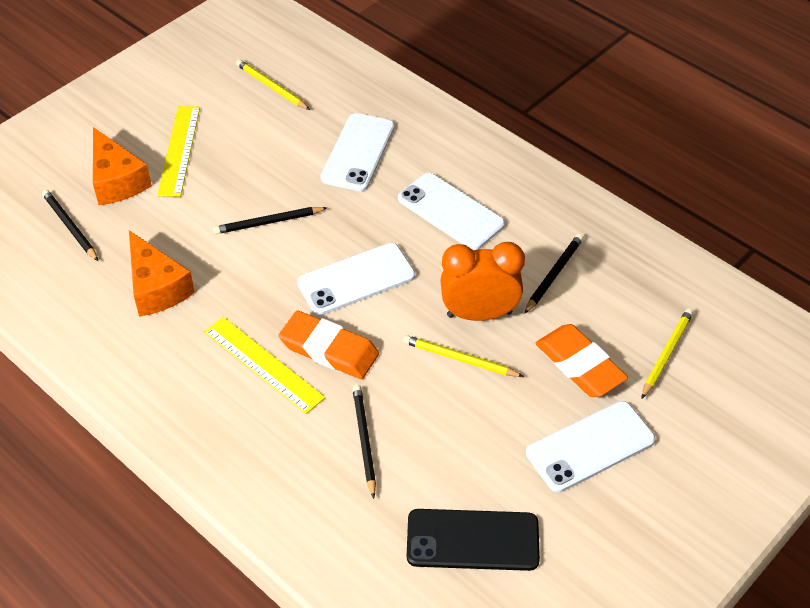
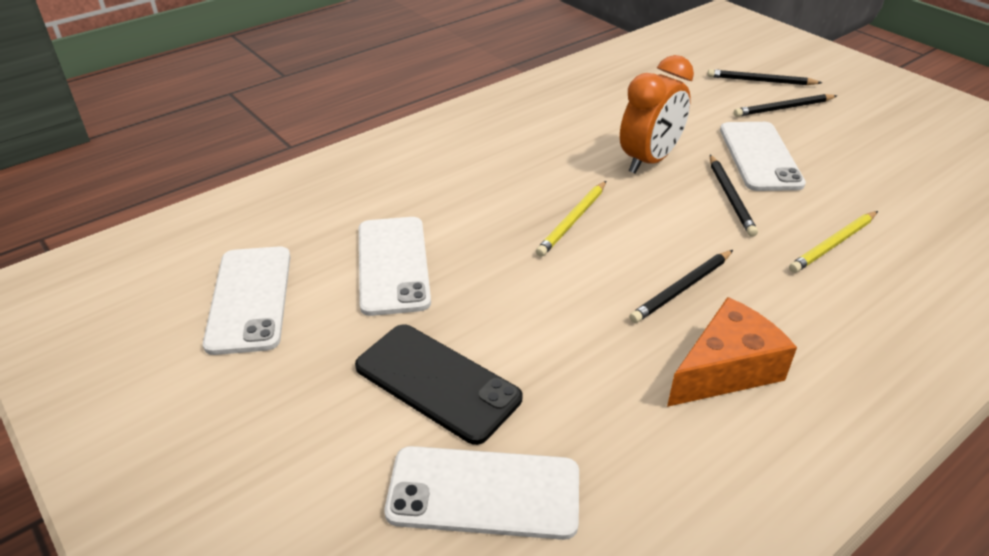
orange cheese: 2 -> 1
orange eraser: 2 -> 0
yellow pencil: 3 -> 2
yellow ruler: 2 -> 0

